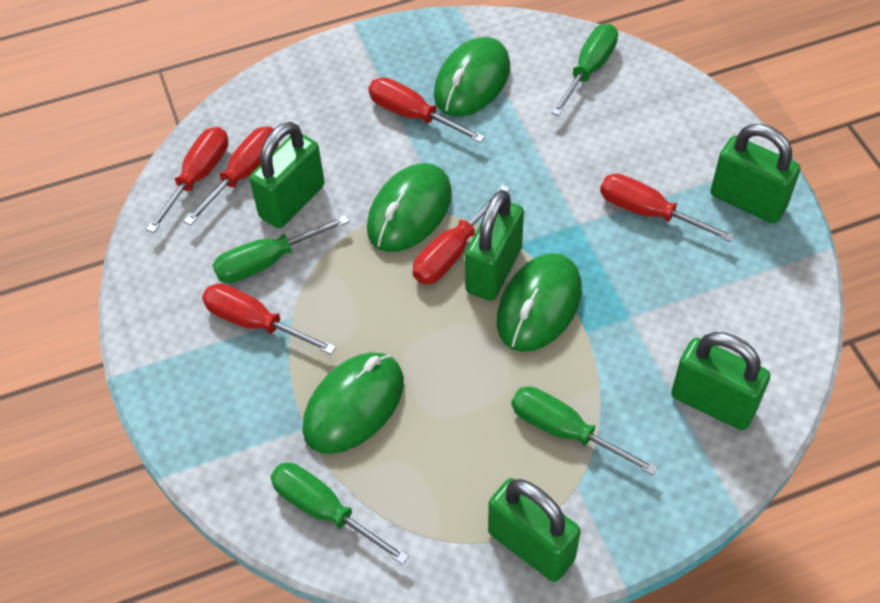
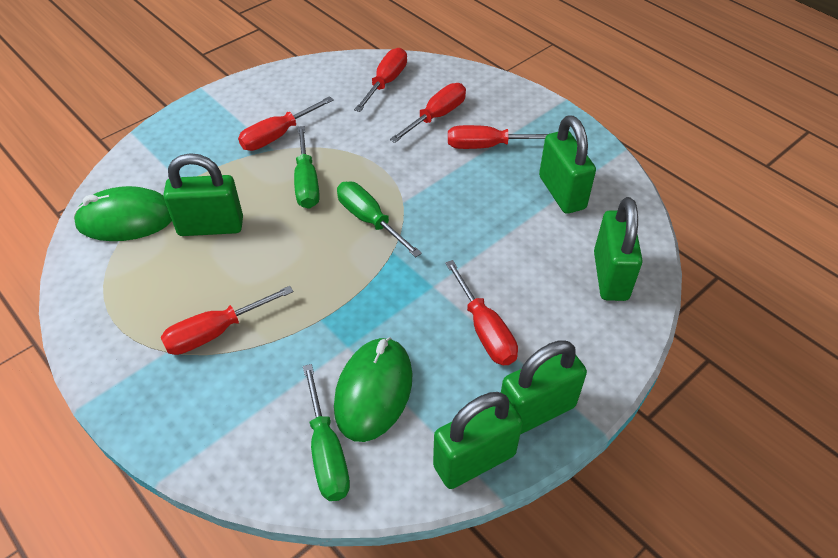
green mouse: 4 -> 2
green screwdriver: 4 -> 3

